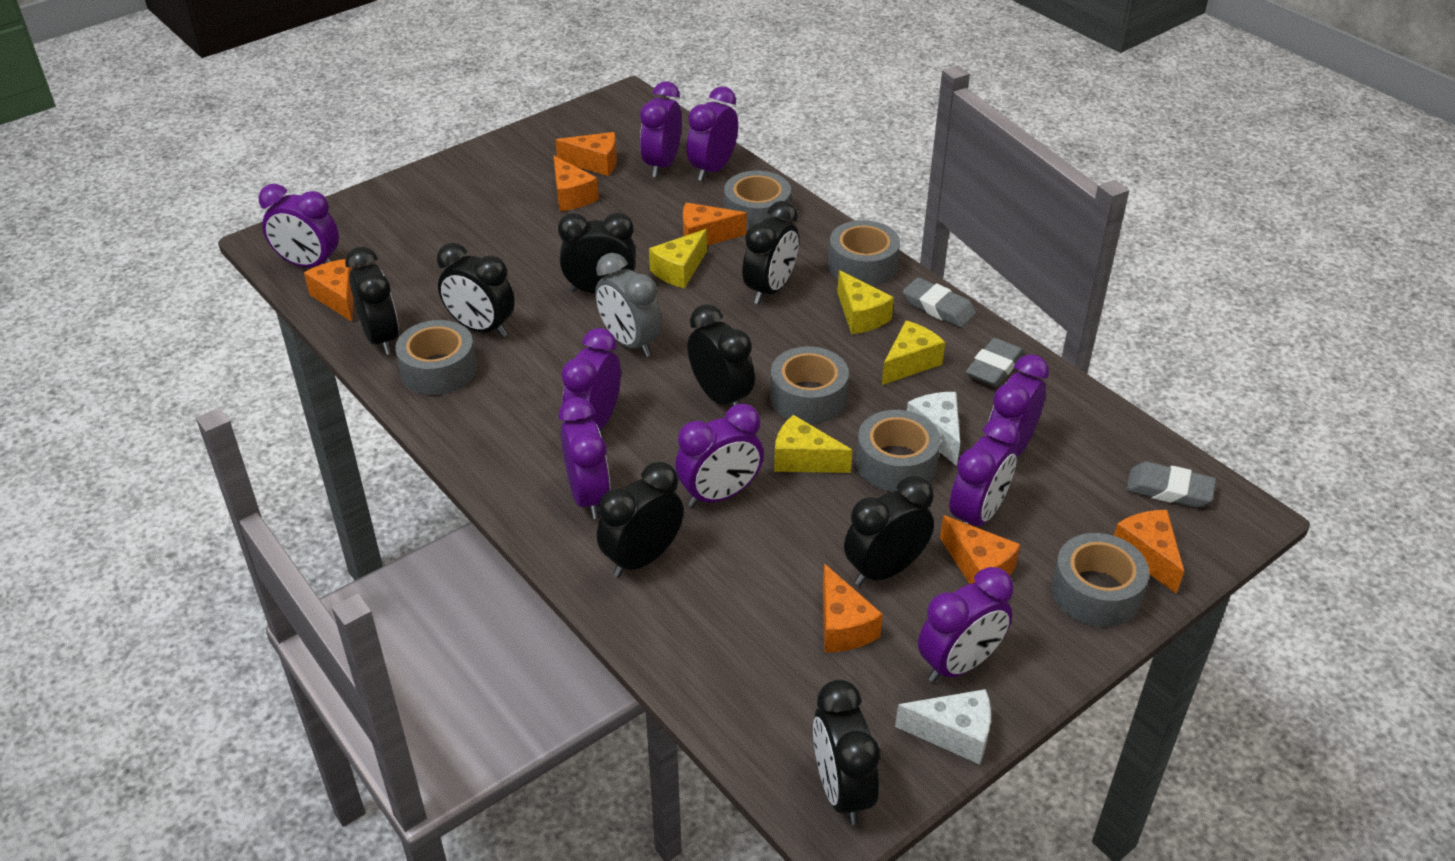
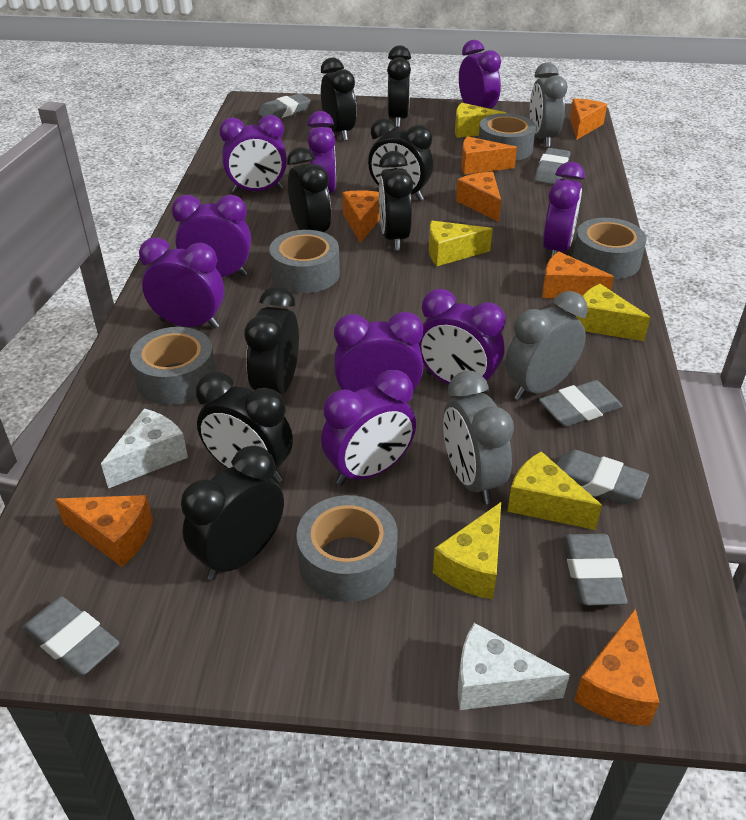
grey clock: 1 -> 3
grey eraser: 3 -> 6
grey tape: 6 -> 5
yellow cheese: 4 -> 5

